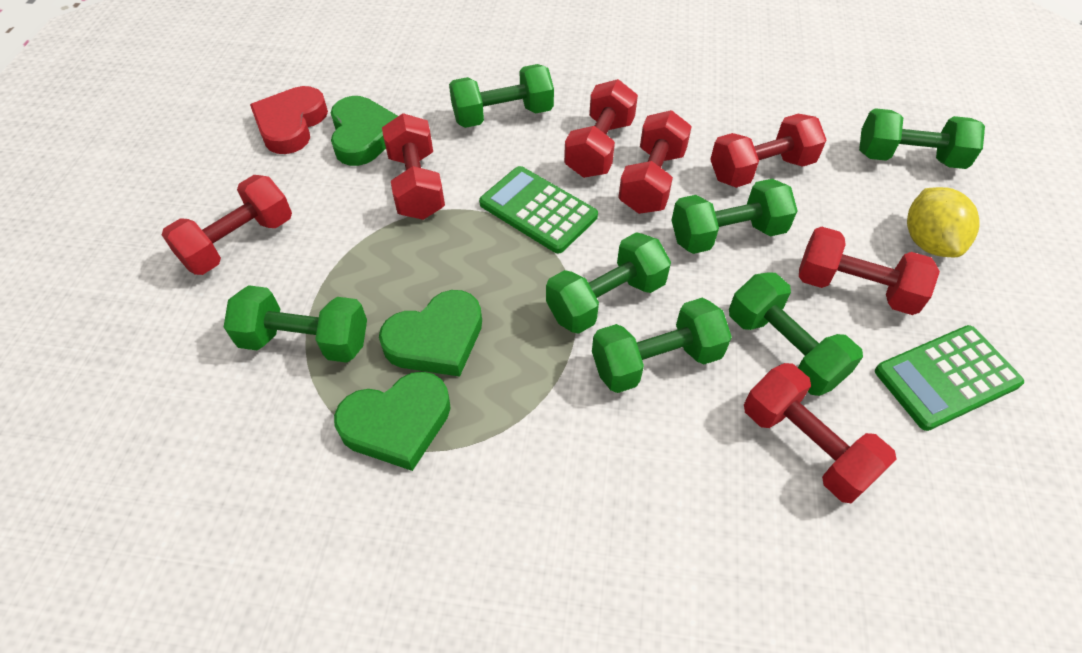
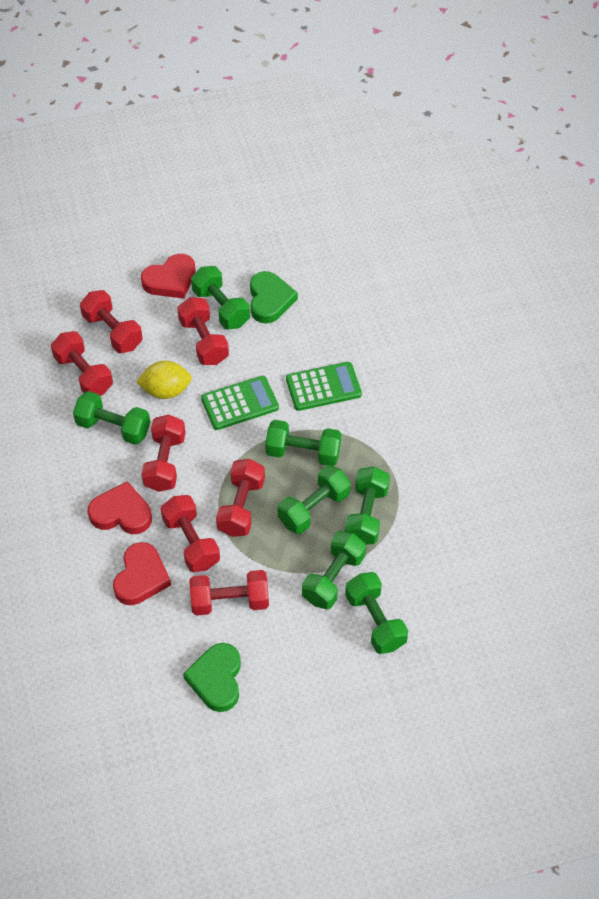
green heart: 3 -> 2
red heart: 1 -> 3

